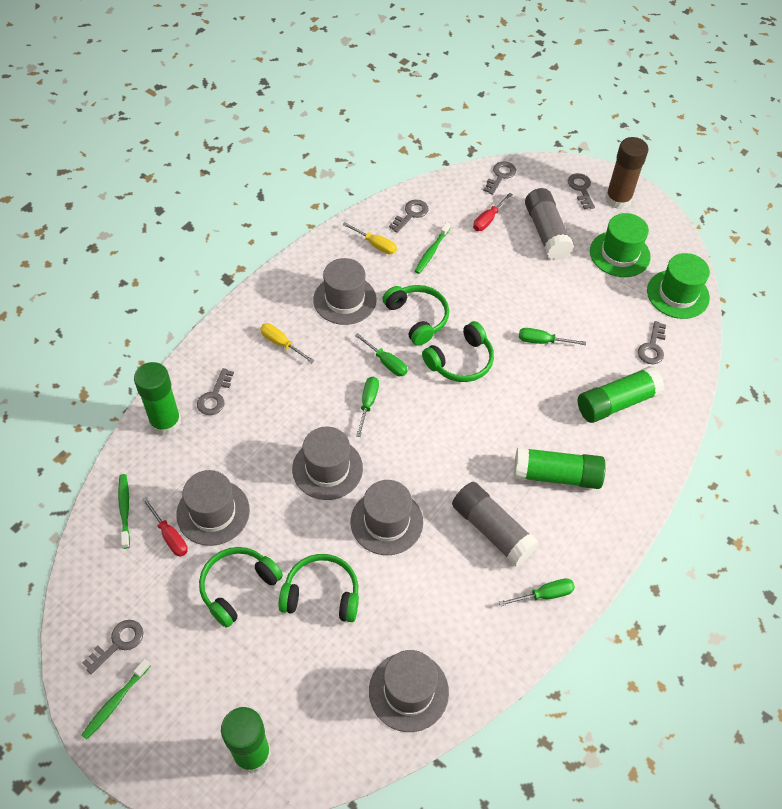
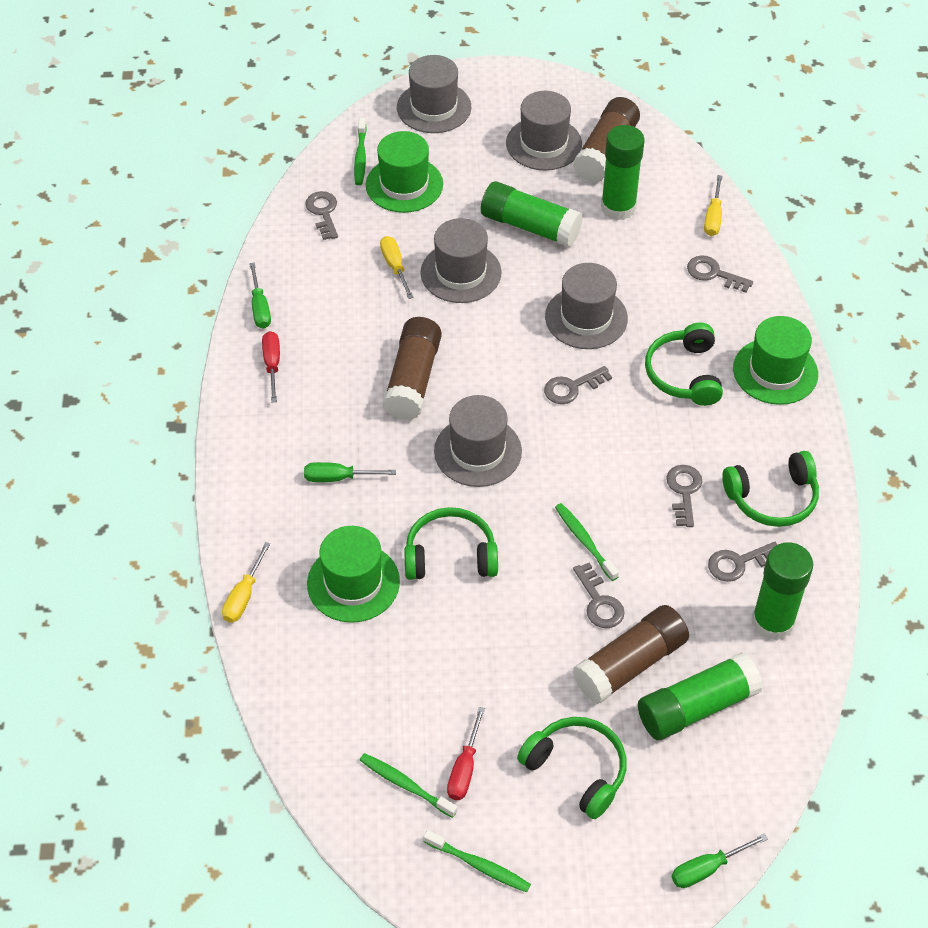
brown glue stick: 1 -> 3
green hat: 2 -> 3
green screwdriver: 4 -> 3
green toothbrush: 3 -> 4
grey glue stick: 2 -> 0
yellow screwdriver: 2 -> 3

